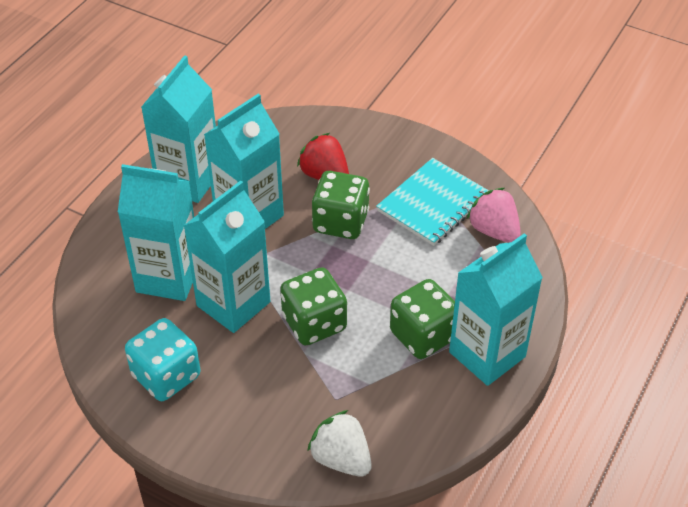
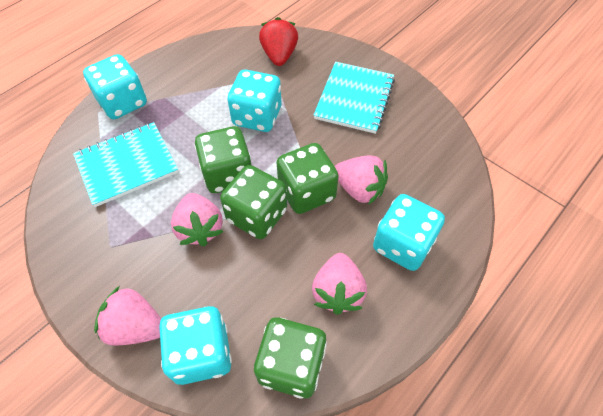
green dice: 3 -> 4
pink strawberry: 1 -> 4
turquoise carton: 5 -> 0
turquoise dice: 1 -> 4
turquoise notebook: 1 -> 2
white strawberry: 1 -> 0

